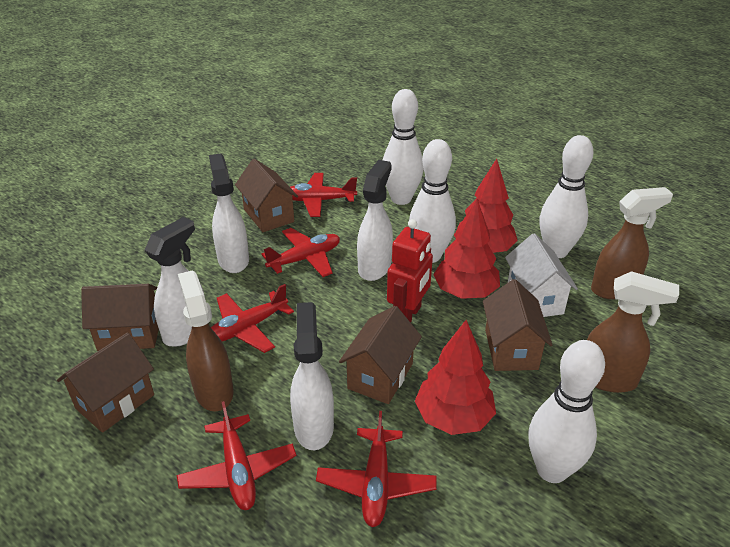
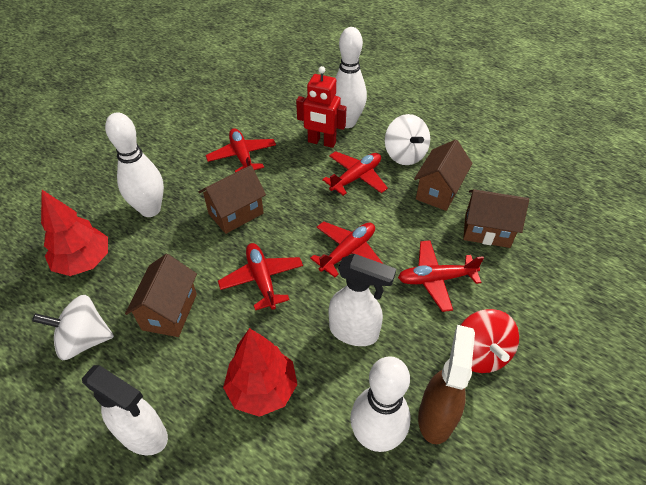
brown house: 5 -> 4
brown spray bottle: 3 -> 1
red spinning top: 0 -> 1
red tree: 3 -> 2
white bowling pin: 4 -> 3
white house: 1 -> 0
white spinning top: 0 -> 2
white spray bottle: 4 -> 2

